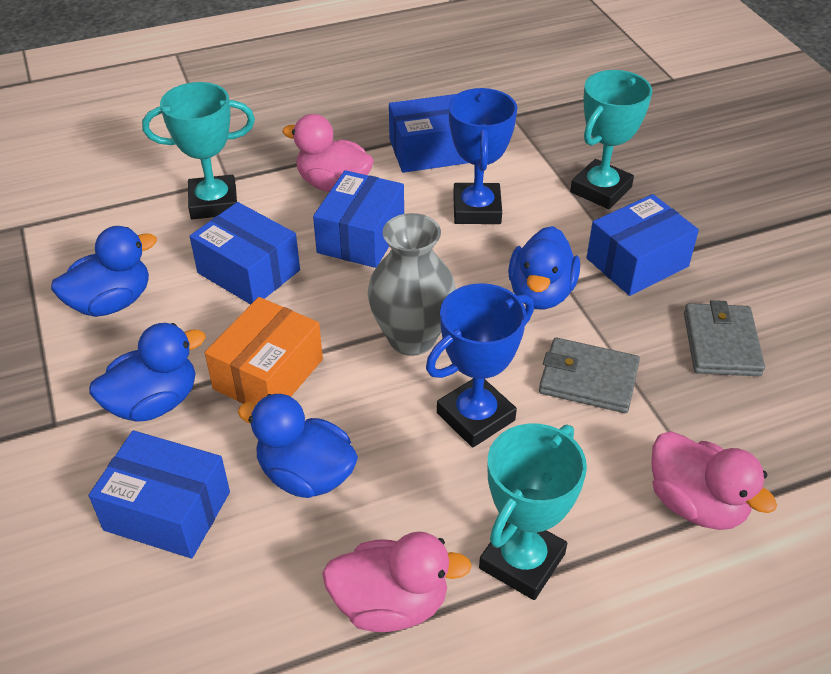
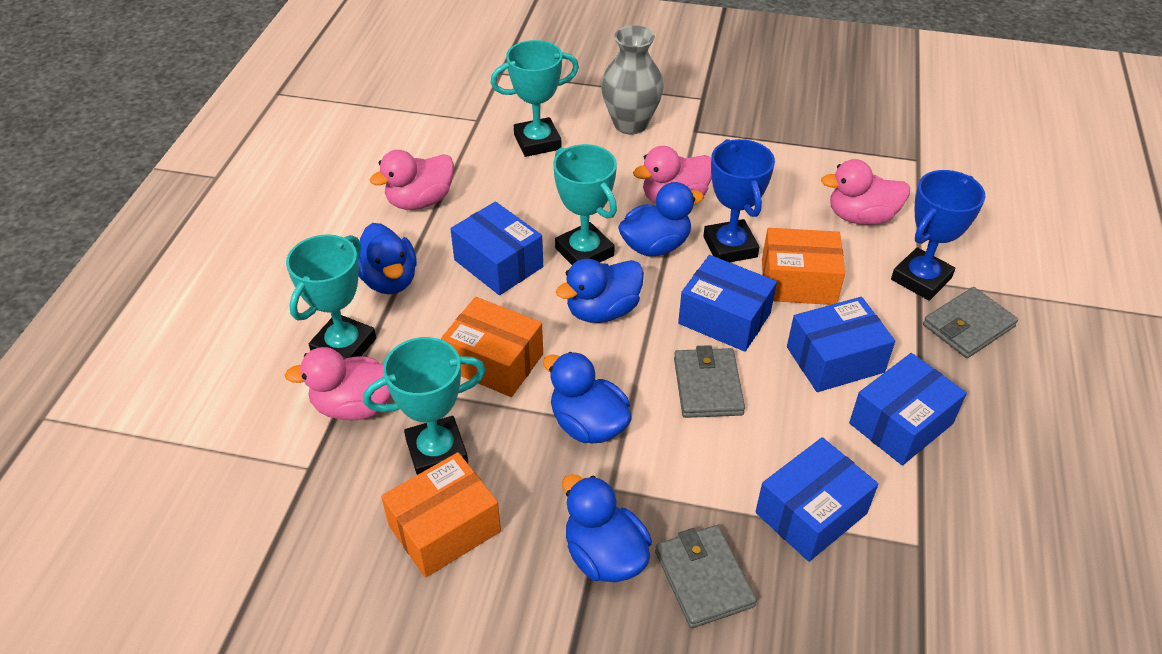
blue duck: 4 -> 5
grey wallet: 2 -> 3
orange box: 1 -> 3
pink duck: 3 -> 4
turquoise trophy: 3 -> 4

